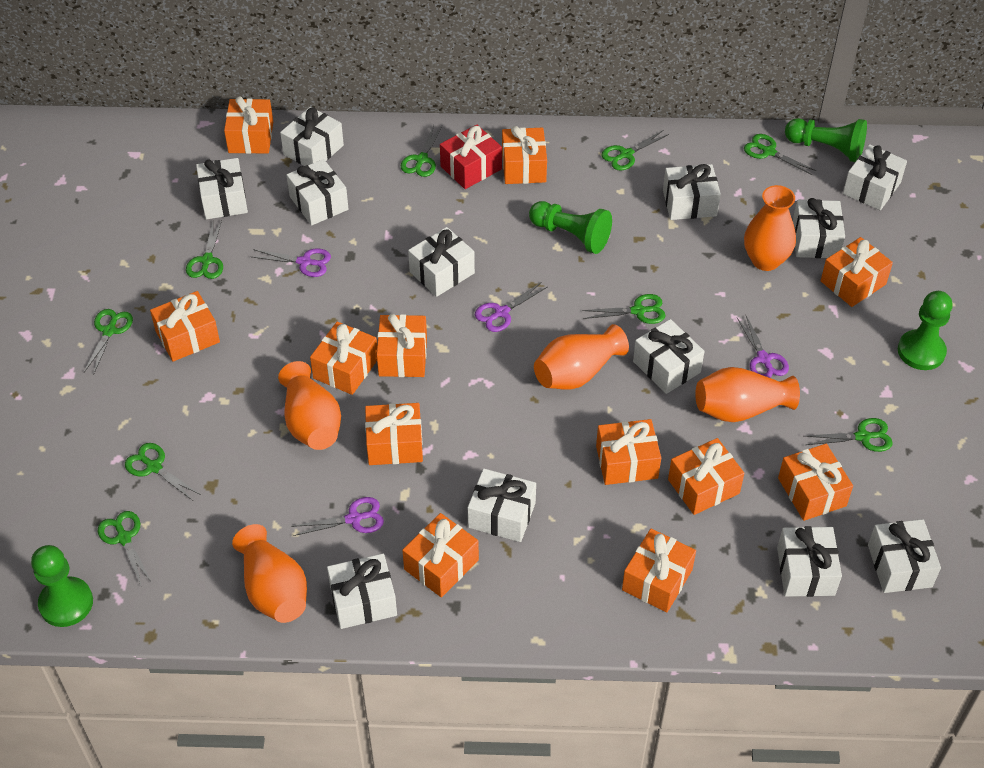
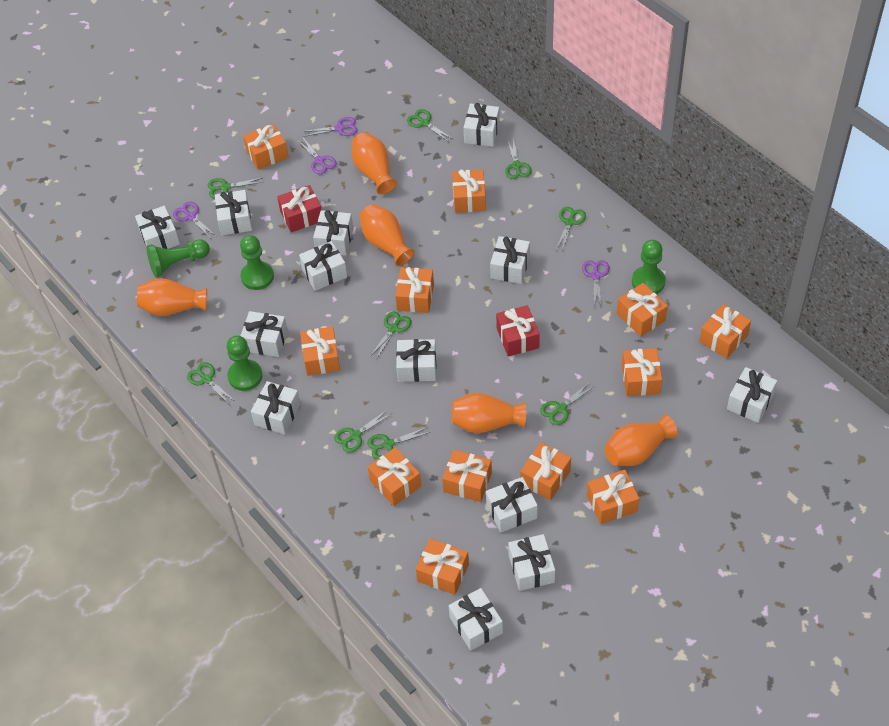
red gift: 1 -> 2
white gift: 12 -> 13

